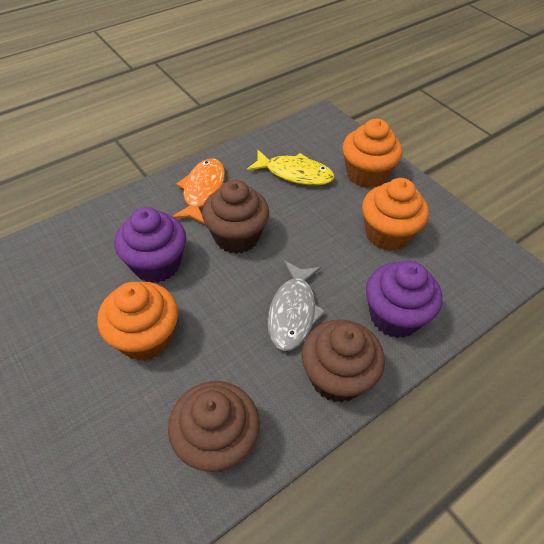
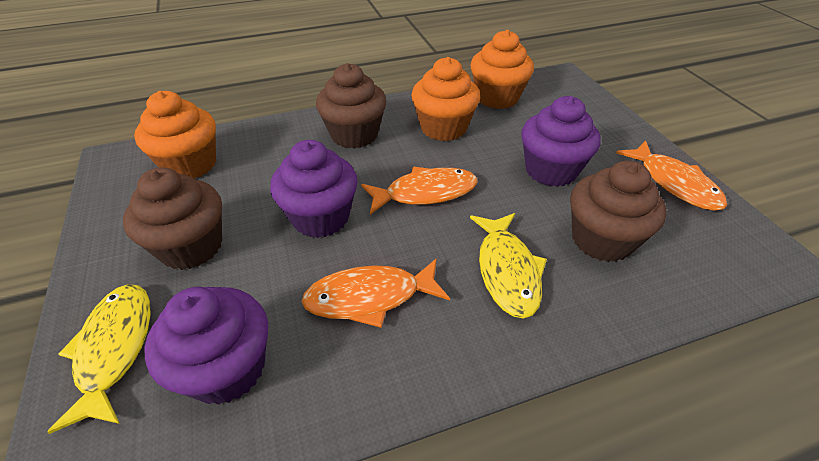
grey fish: 1 -> 0
orange fish: 1 -> 3
purple cupcake: 2 -> 3
yellow fish: 1 -> 2

